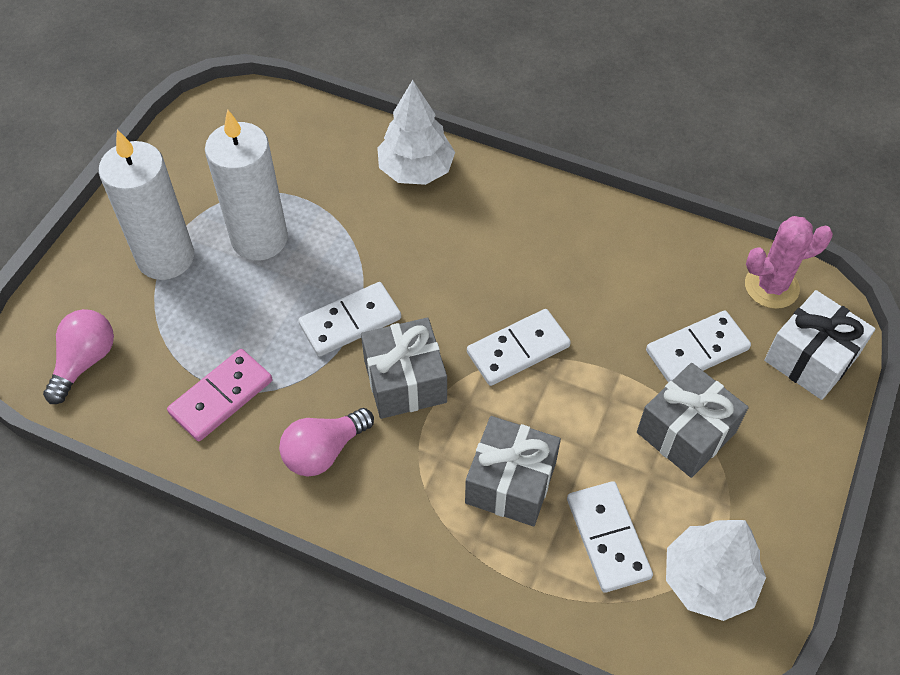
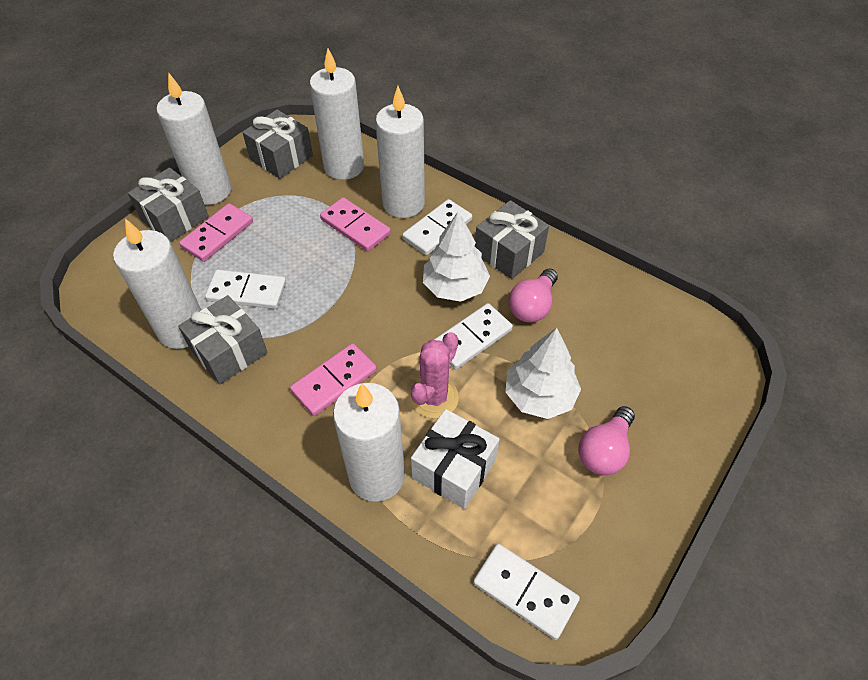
grey gift: 3 -> 4
pink domino: 1 -> 3
white candle: 2 -> 5

